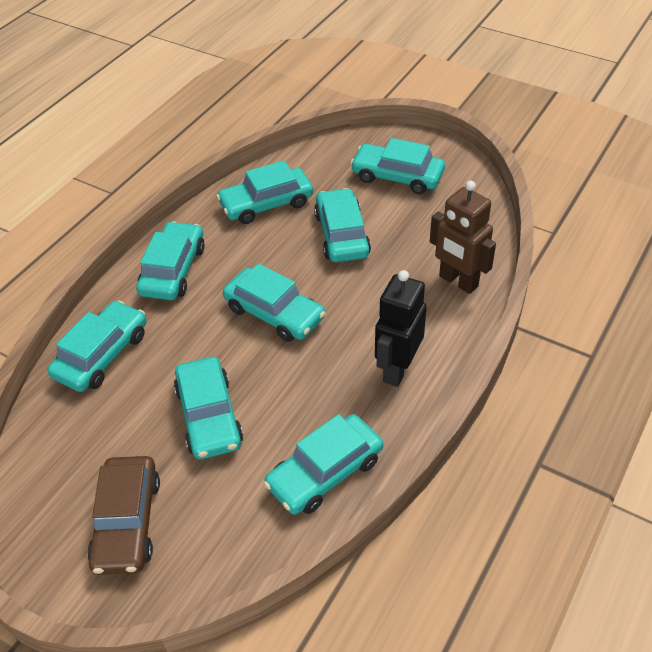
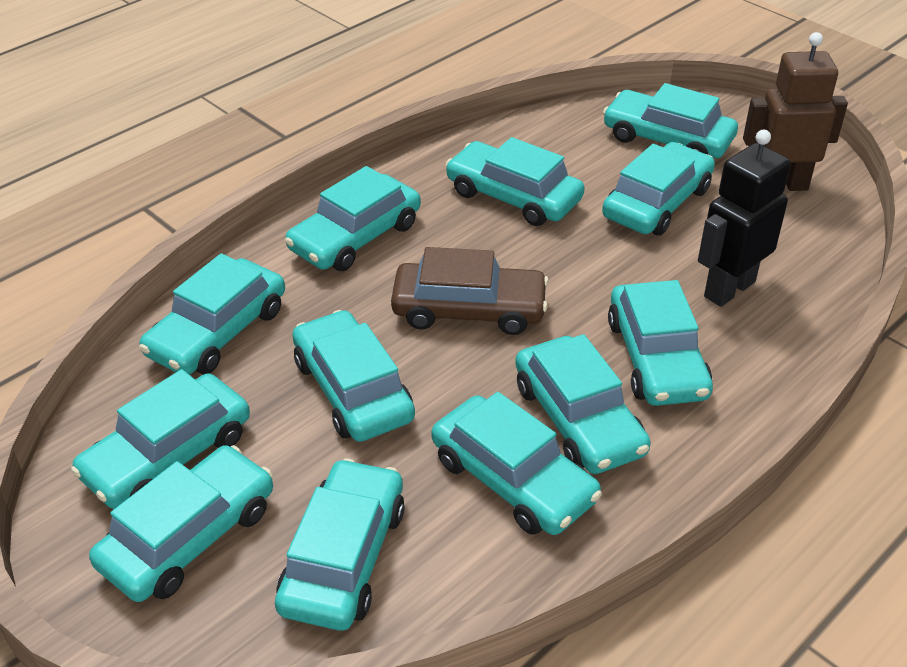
turquoise car: 8 -> 12

